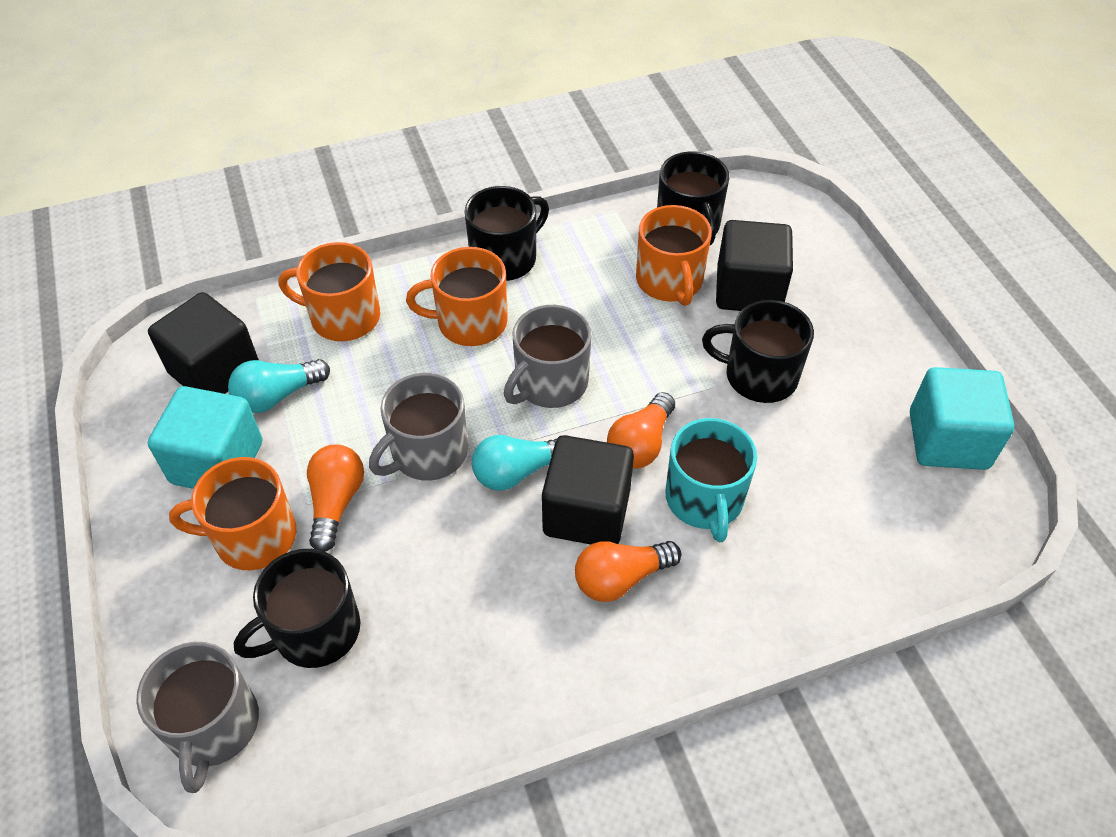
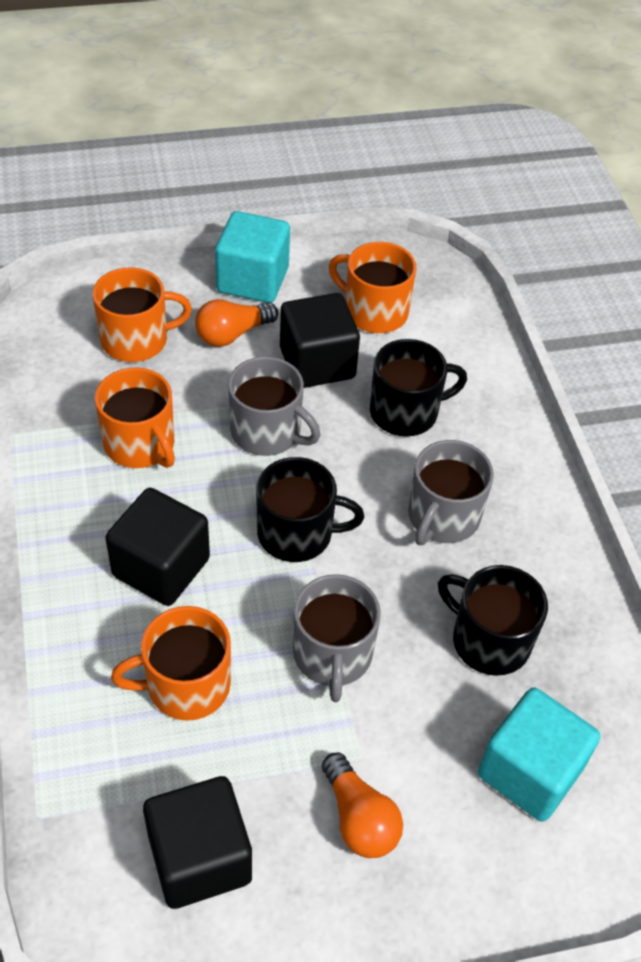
black mug: 4 -> 3
orange light bulb: 3 -> 2
turquoise light bulb: 2 -> 0
turquoise mug: 1 -> 0

